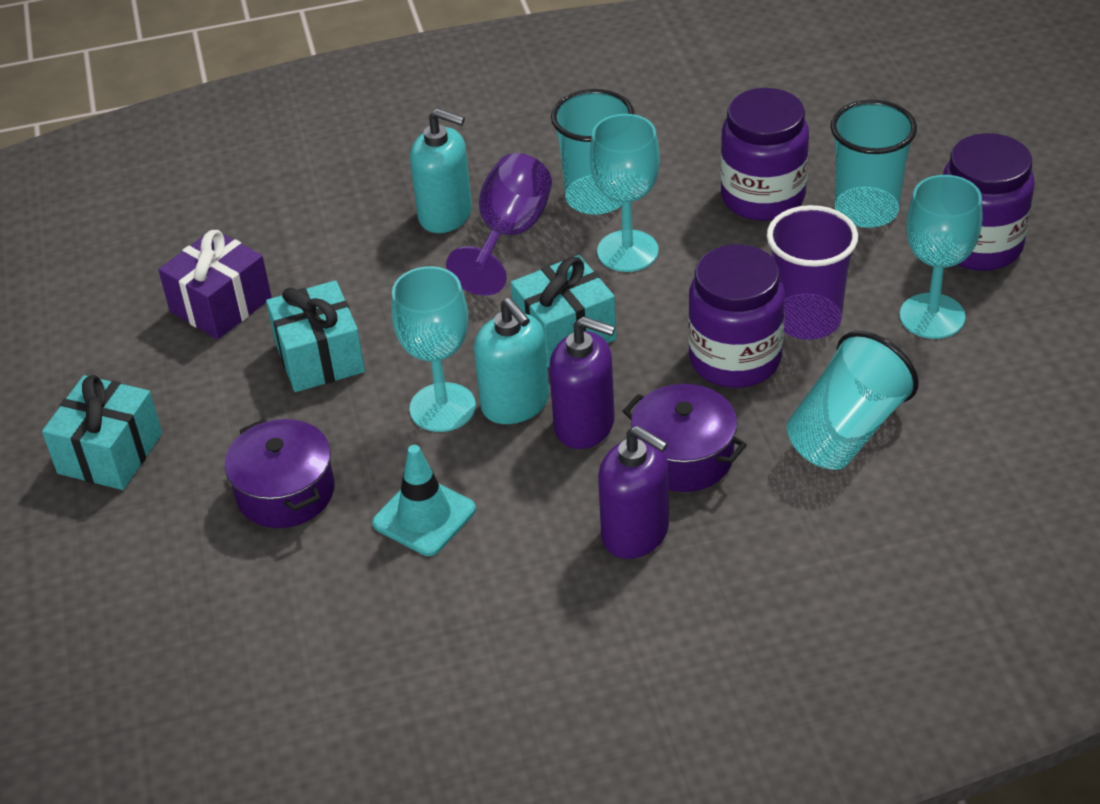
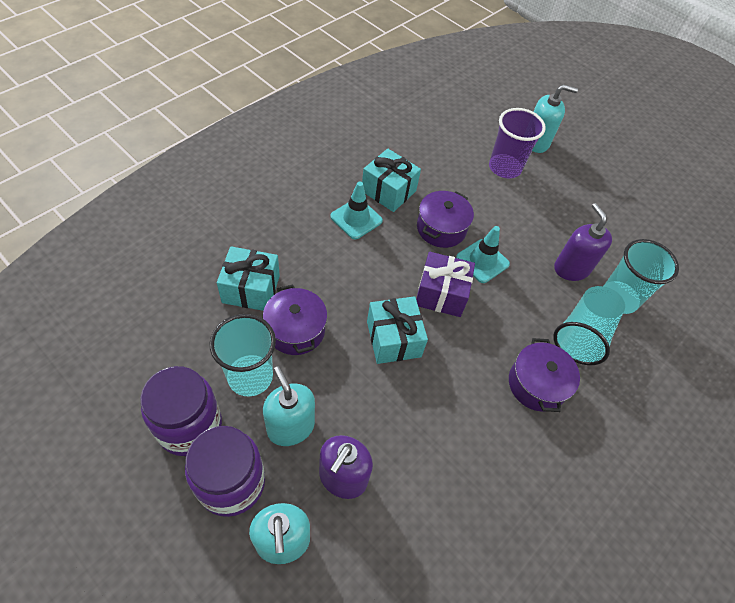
purple goblet: 1 -> 0
purple jar: 3 -> 2
purple pot: 2 -> 3
turquoise goblet: 3 -> 0
turquoise soap dispenser: 2 -> 3
turquoise traffic cone: 1 -> 2

